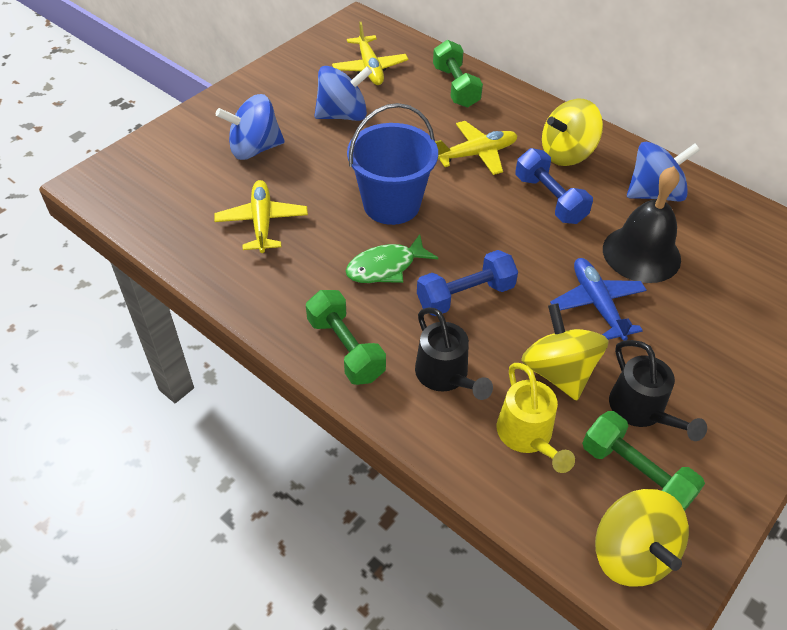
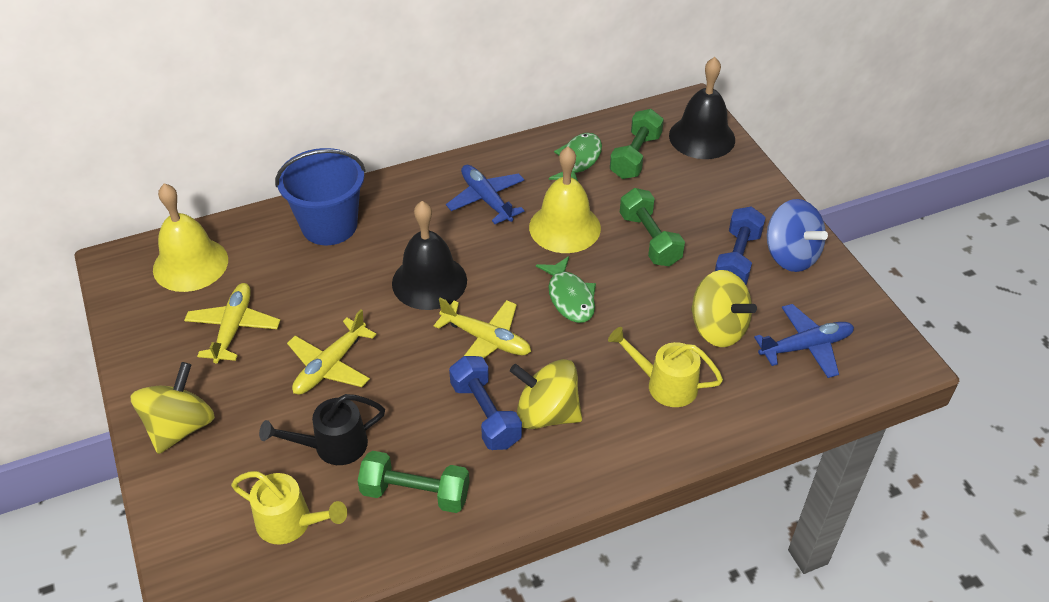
black bell: 1 -> 2
black watering can: 2 -> 1
blue plane: 1 -> 2
blue spinning top: 3 -> 1
green fish: 1 -> 2
yellow bell: 0 -> 2
yellow watering can: 1 -> 2

